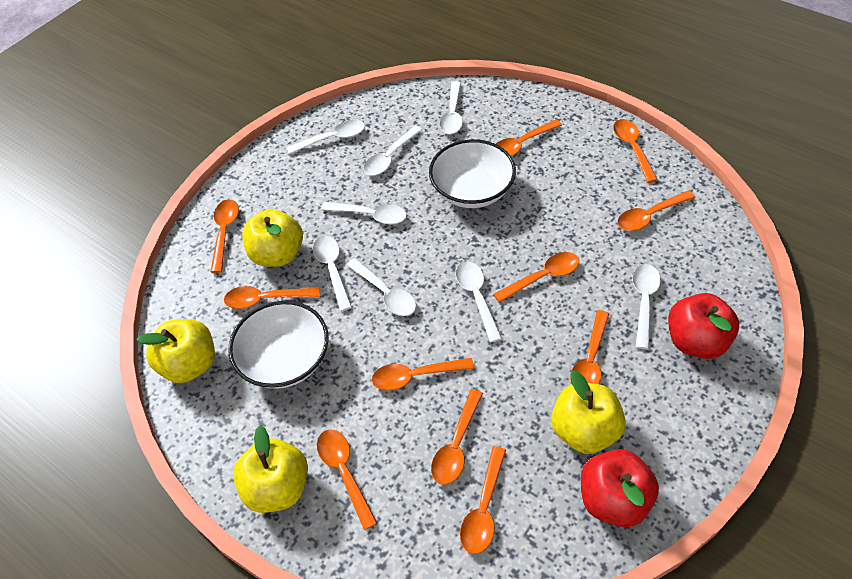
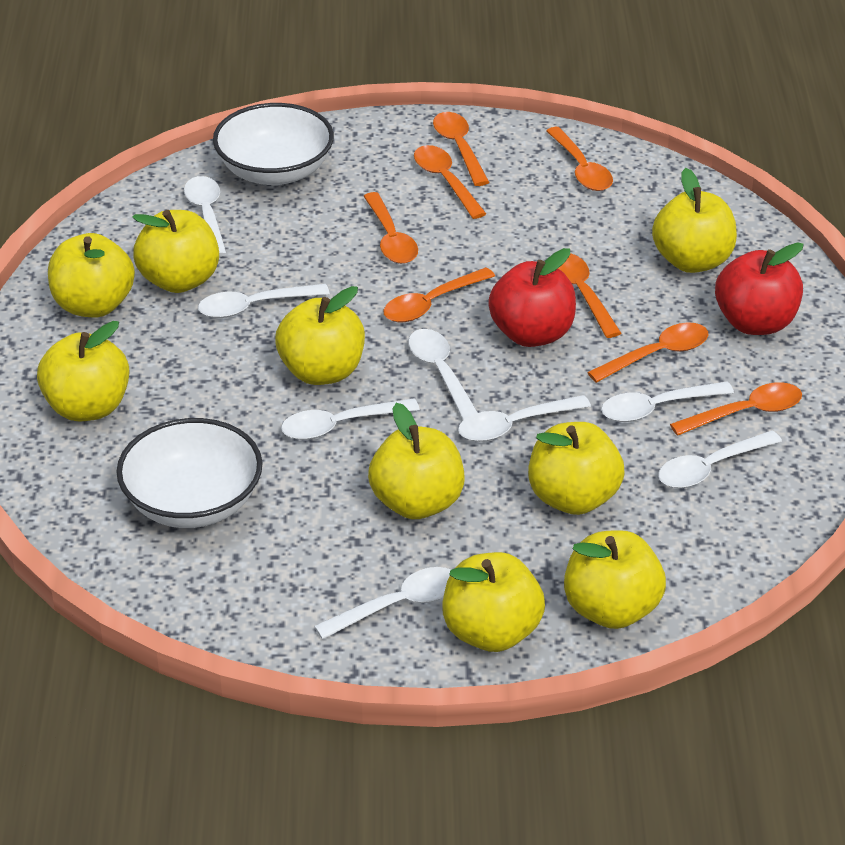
orange spoon: 11 -> 8
yellow apple: 4 -> 9

